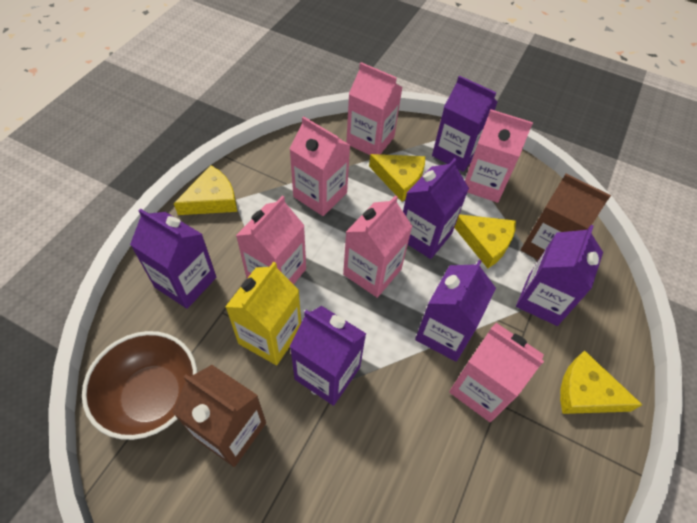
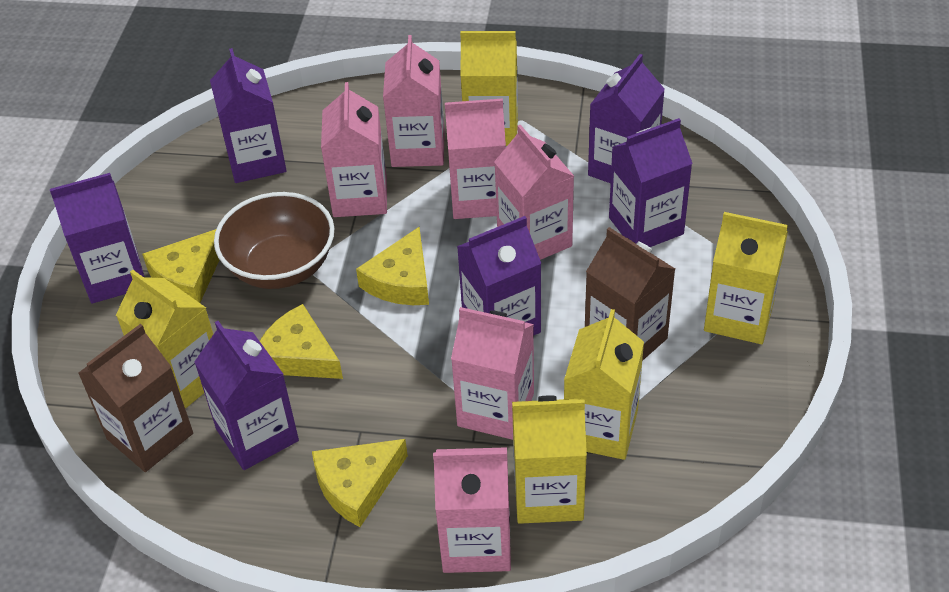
yellow carton: 1 -> 5

